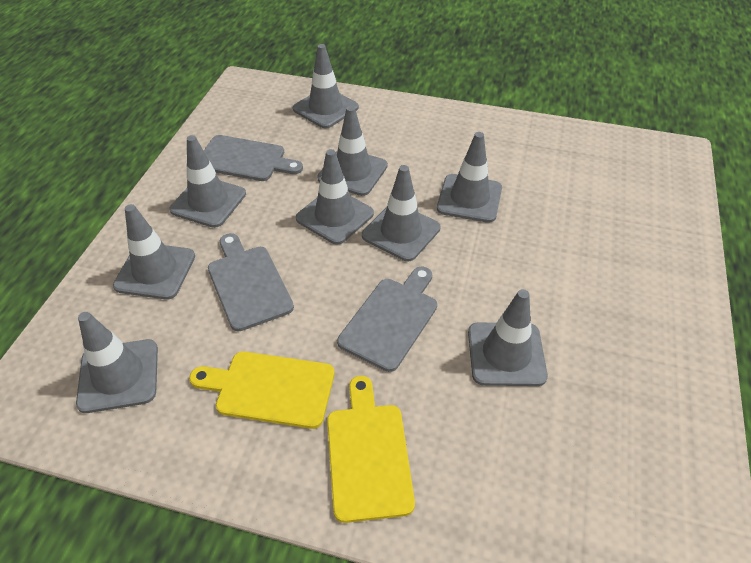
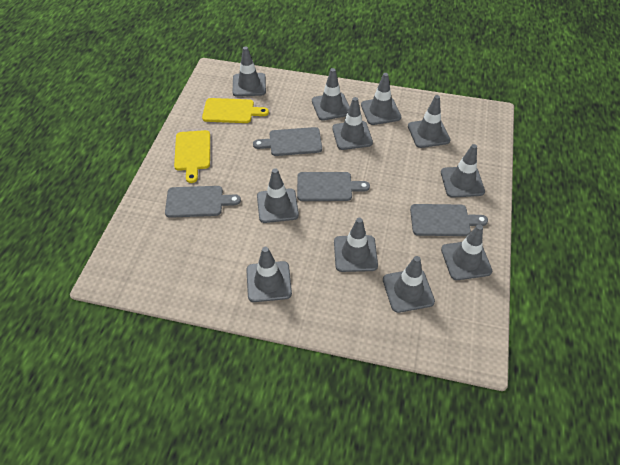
grey cutting board: 3 -> 4
grey traffic cone: 9 -> 11

